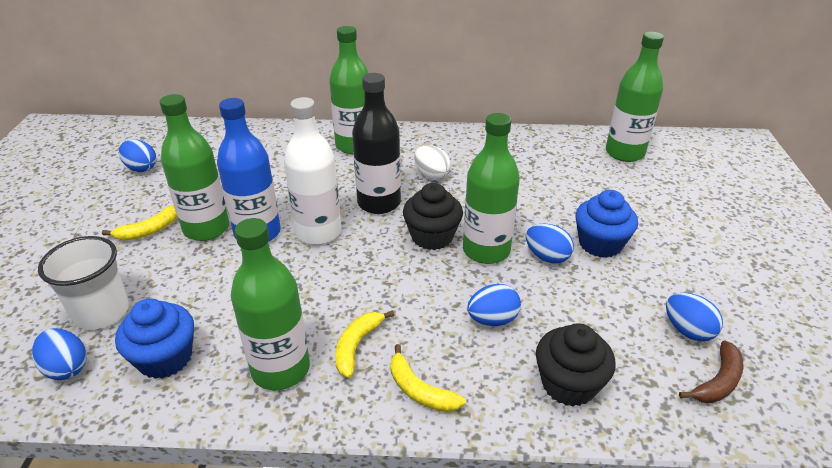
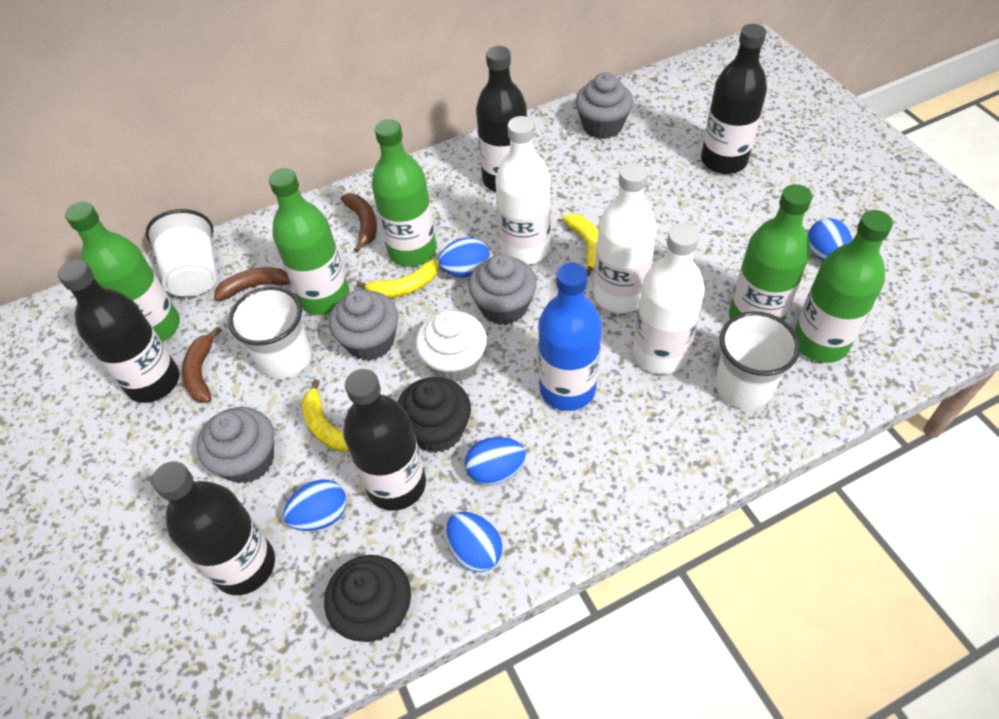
black bottle: 1 -> 5
blue cupcake: 2 -> 0
brown banana: 1 -> 3
grey cupcake: 0 -> 4
white bottle: 1 -> 3
white cup: 1 -> 3
white cupcake: 0 -> 1
white egg: 1 -> 0

